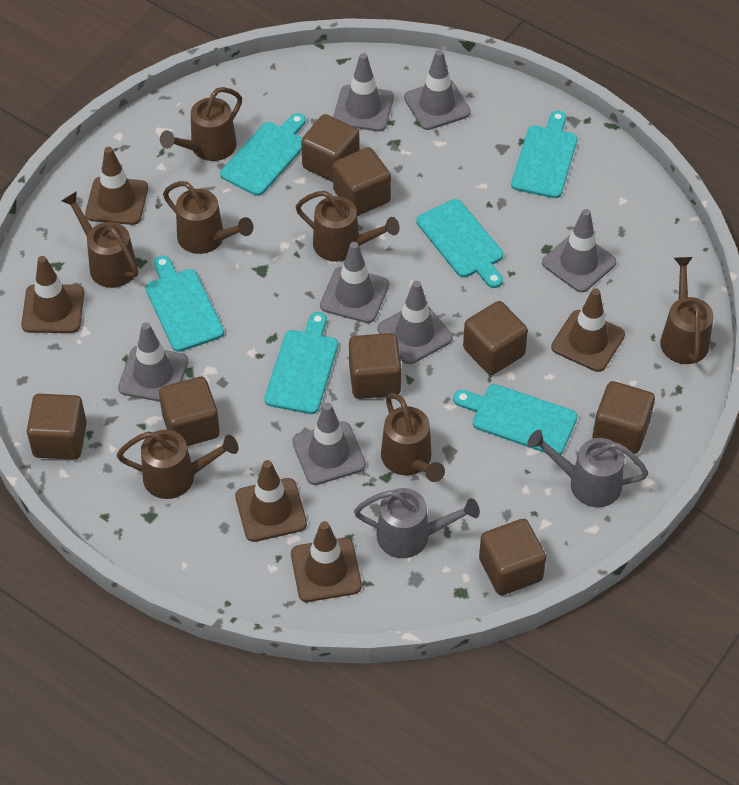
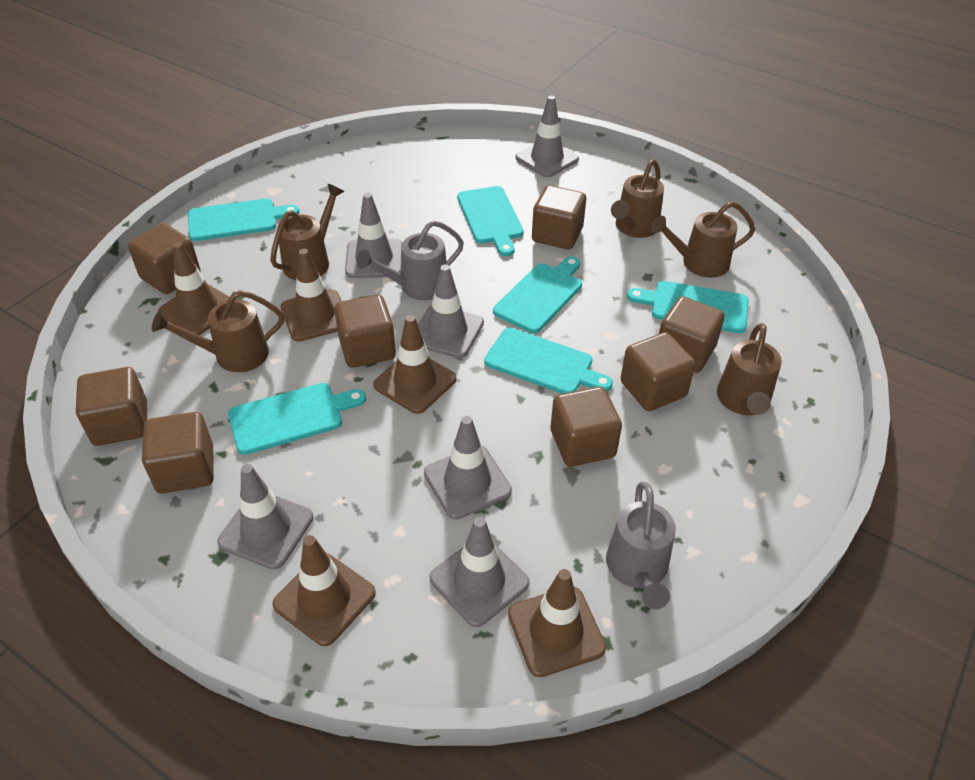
brown watering can: 7 -> 5
grey traffic cone: 7 -> 6

